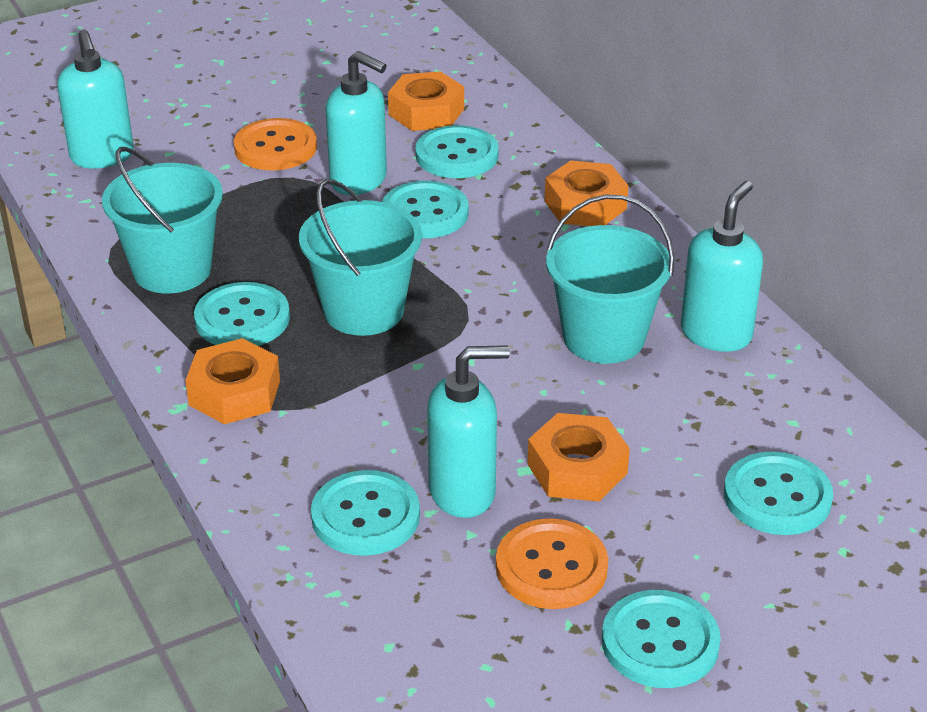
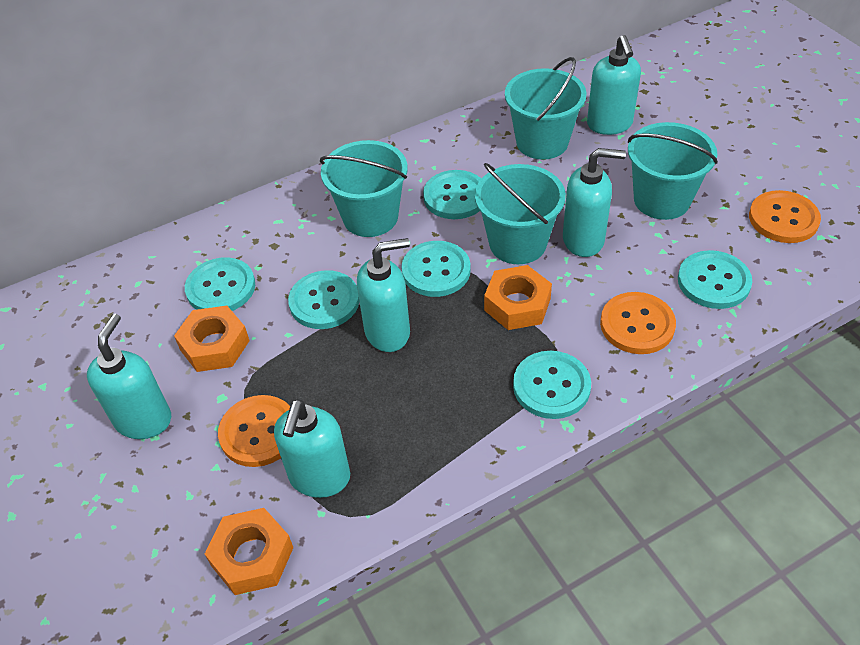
orange button: 2 -> 3
orange nut: 4 -> 3
turquoise bucket: 3 -> 4
turquoise soap dispenser: 4 -> 5

